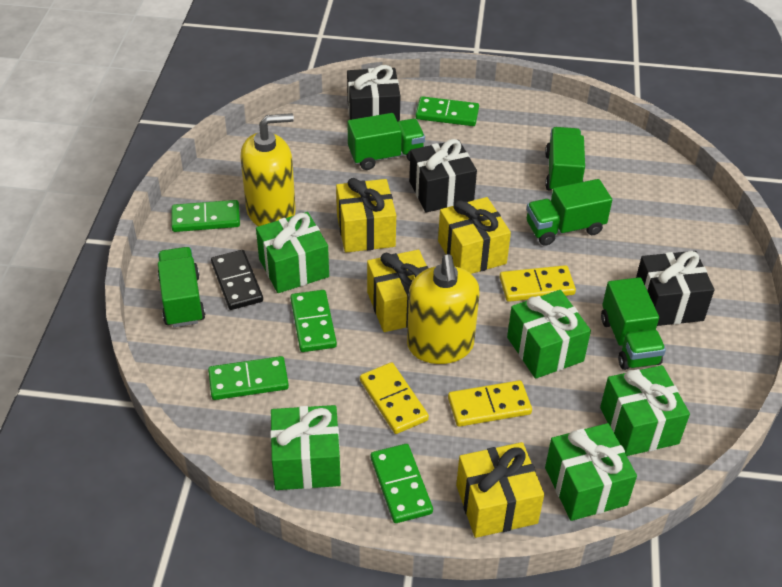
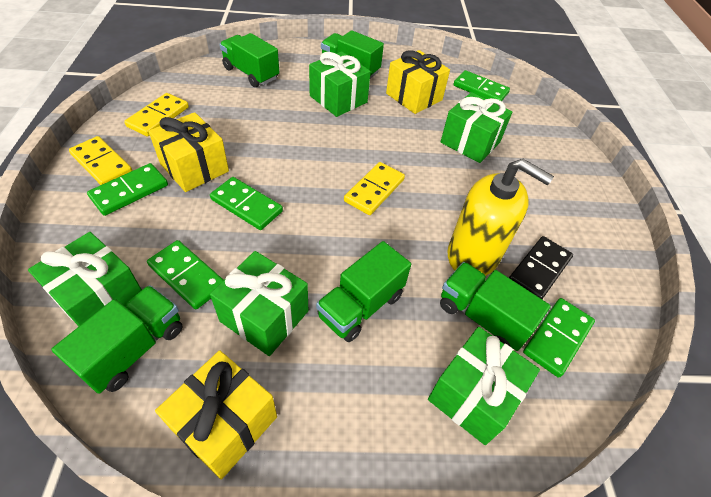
black gift: 3 -> 0
yellow gift: 4 -> 3
yellow soap dispenser: 2 -> 1

